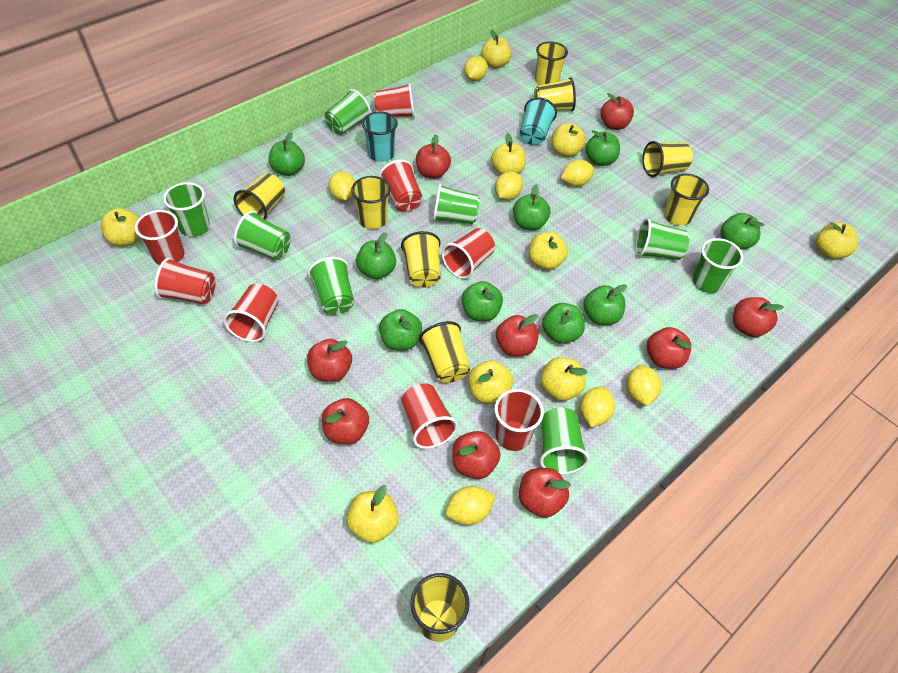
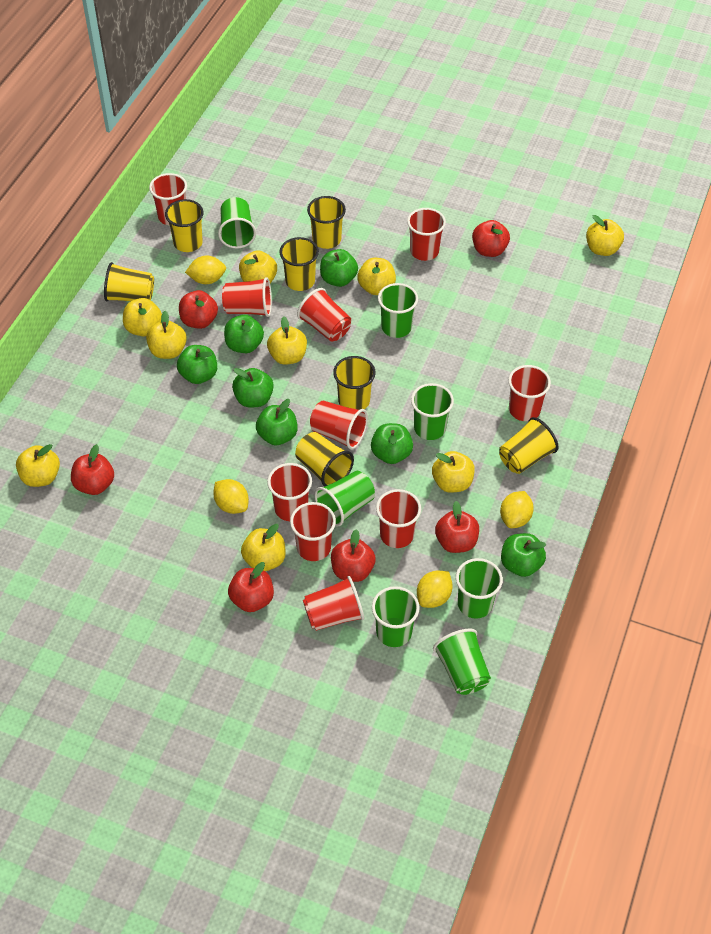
green apple: 9 -> 7
green cup: 8 -> 7
red apple: 9 -> 6
red cup: 8 -> 10
turquoise cup: 2 -> 0
yellow cup: 9 -> 7
yellow lemon: 7 -> 4

